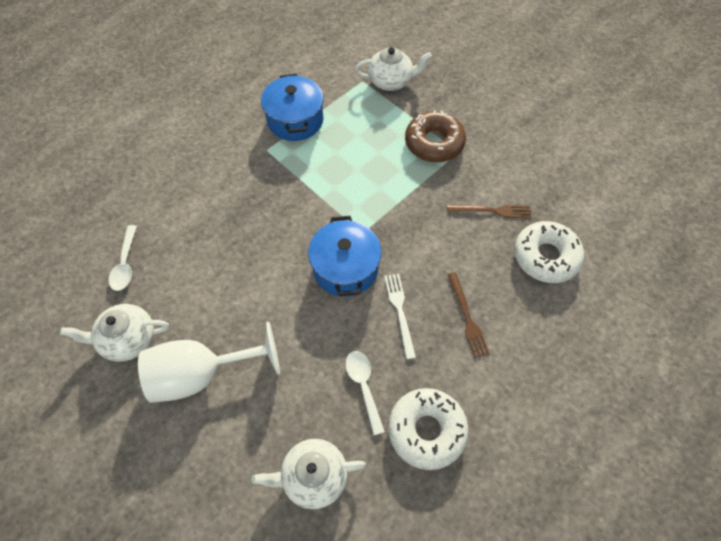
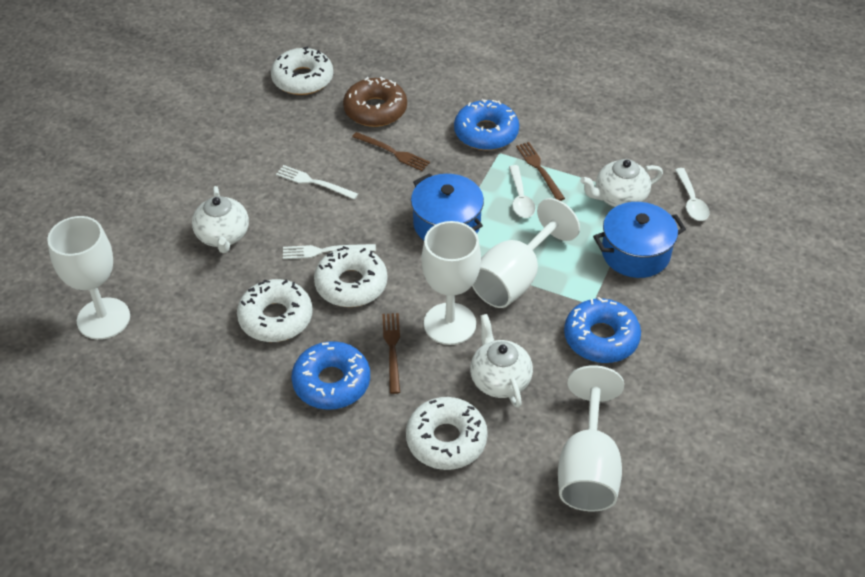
blue donut: 0 -> 3
brown fork: 2 -> 3
white donut: 2 -> 4
white fork: 1 -> 2
white goblet: 1 -> 4

